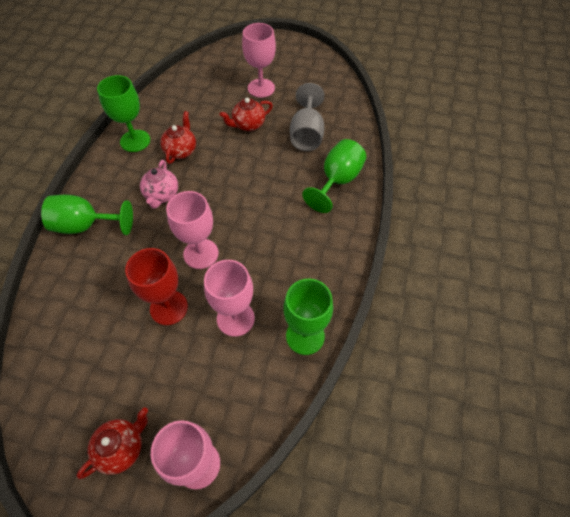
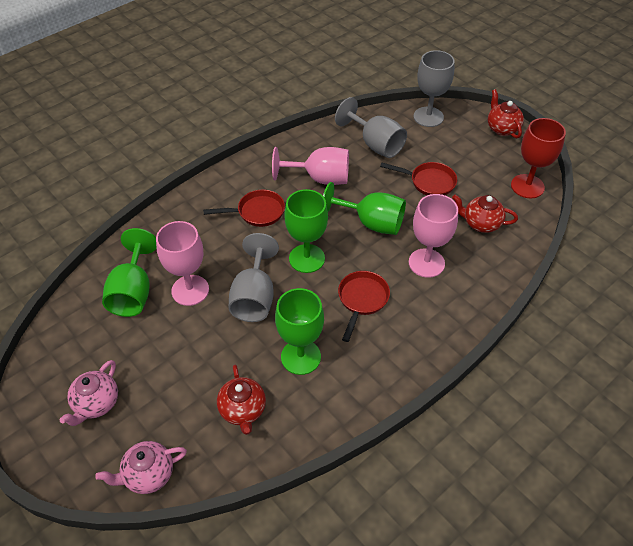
grey goblet: 1 -> 3
pink goblet: 4 -> 3
pink teapot: 1 -> 2
red pan: 0 -> 3

